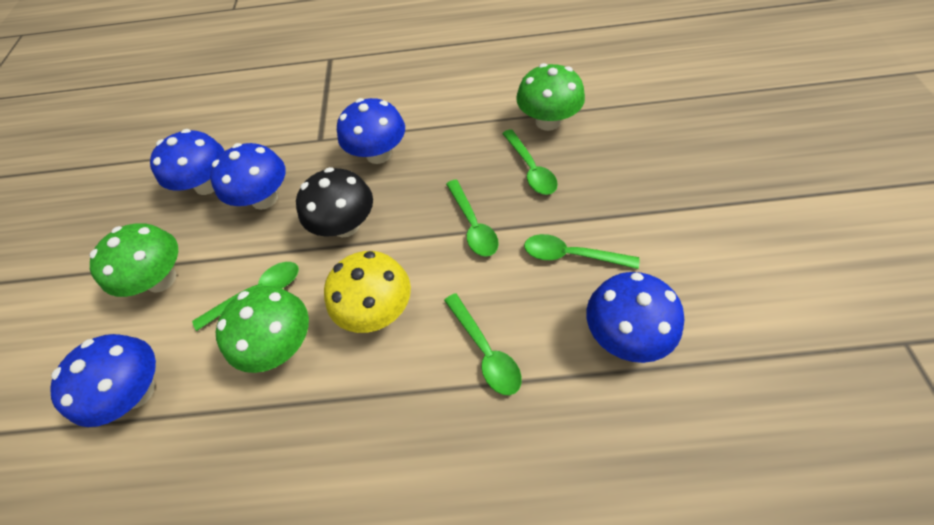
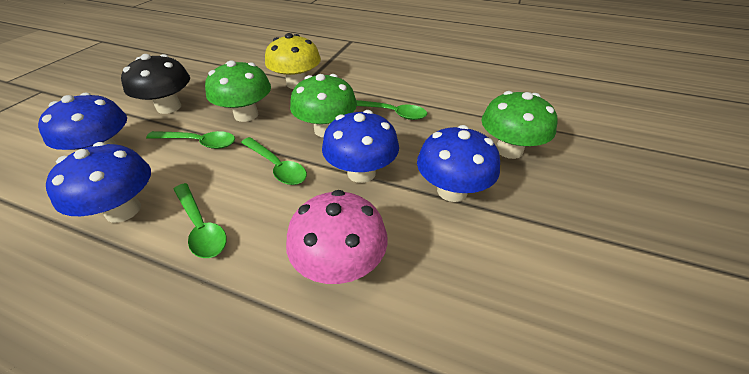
blue mushroom: 5 -> 4
green spoon: 5 -> 4
pink mushroom: 0 -> 1

